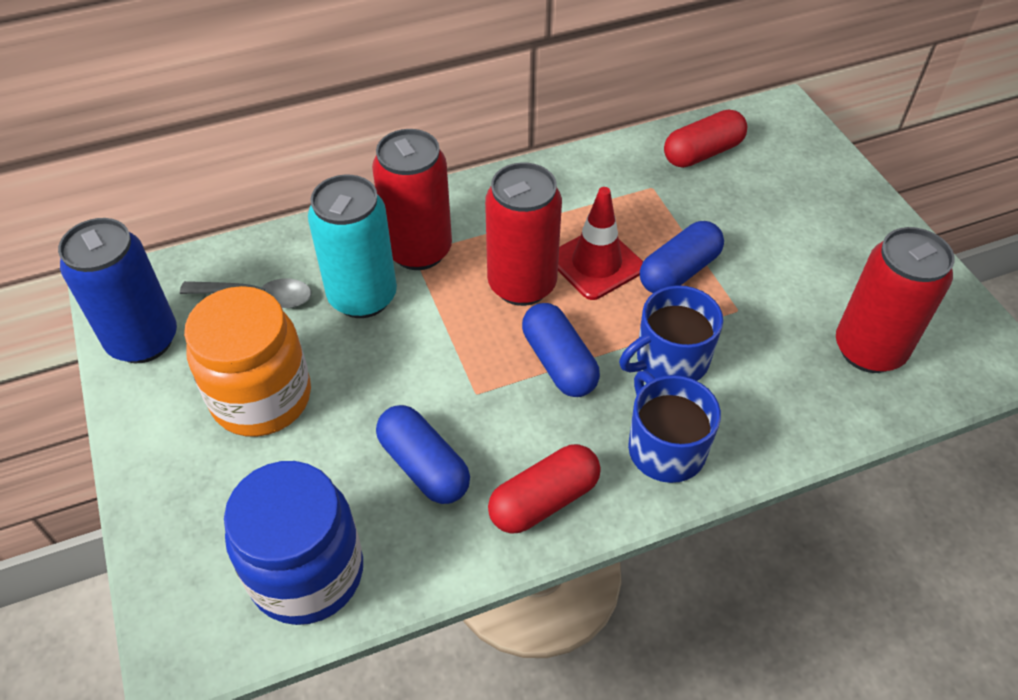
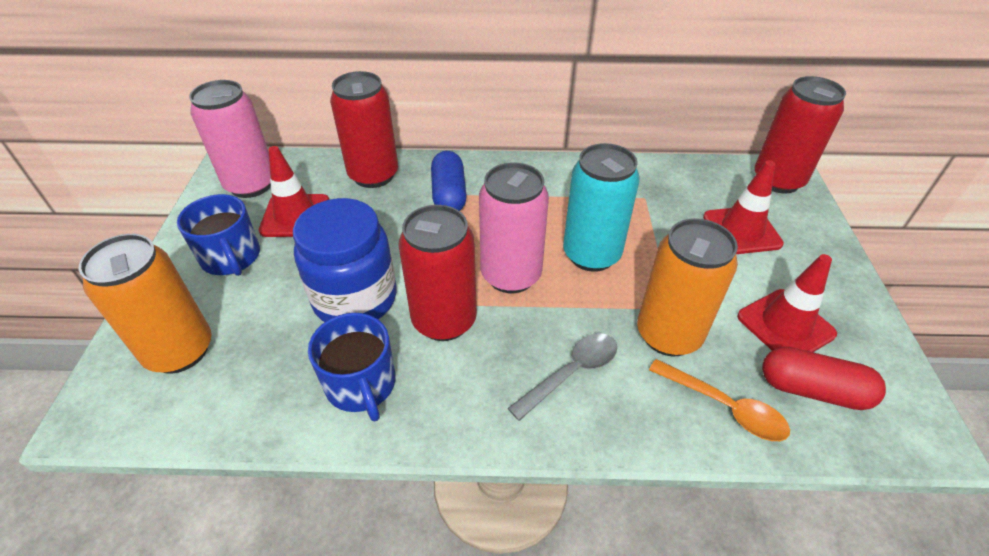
blue can: 1 -> 0
blue capsule: 3 -> 1
orange can: 0 -> 2
orange jar: 1 -> 0
orange spoon: 0 -> 1
pink can: 0 -> 2
red capsule: 2 -> 1
red traffic cone: 1 -> 3

